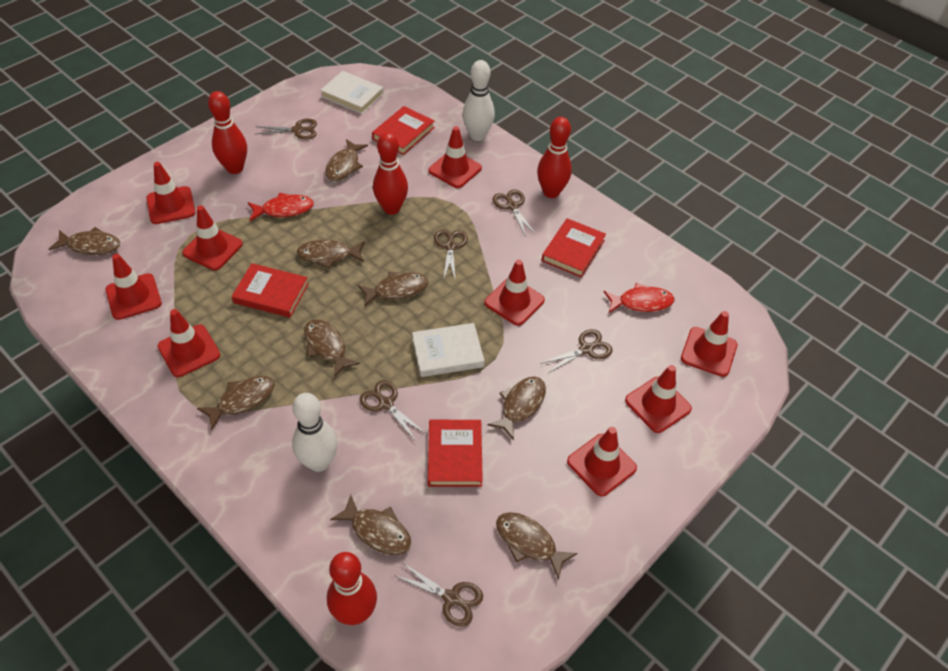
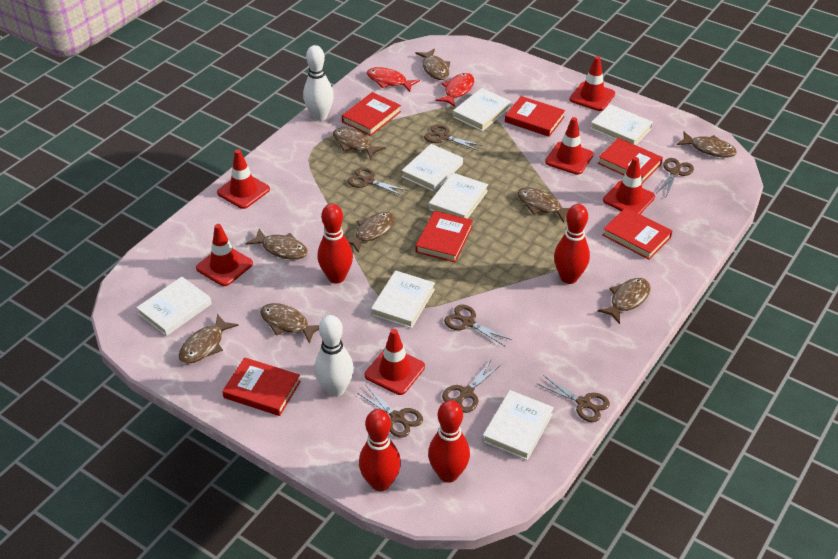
brown scissors: 6 -> 7
red book: 4 -> 6
red traffic cone: 9 -> 6
white book: 2 -> 7

